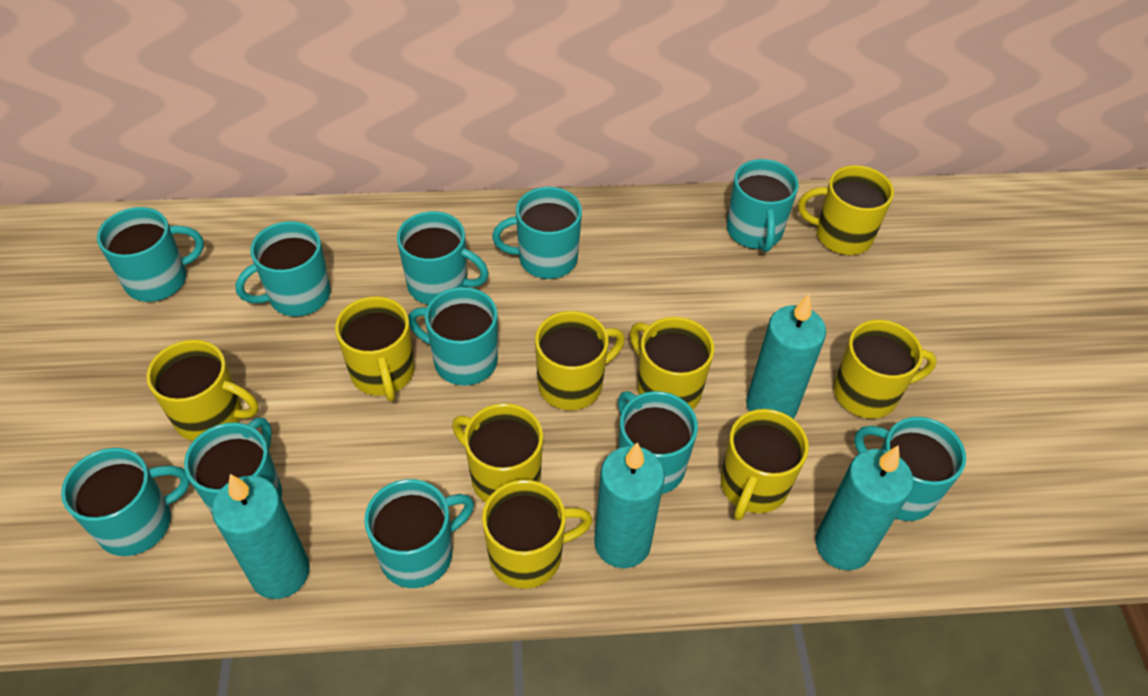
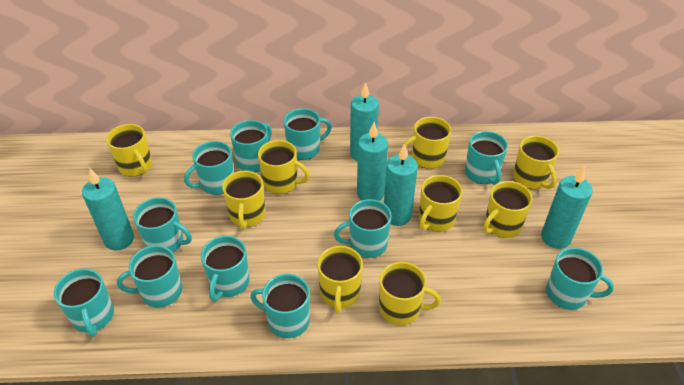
turquoise candle: 4 -> 5

